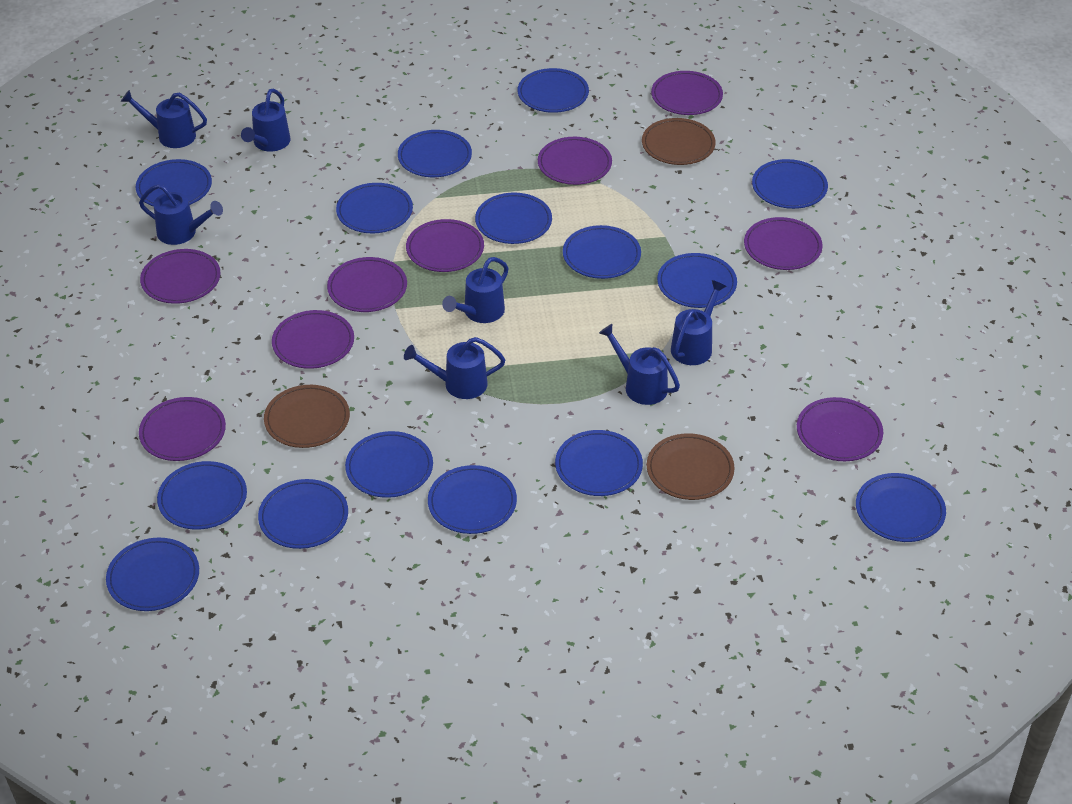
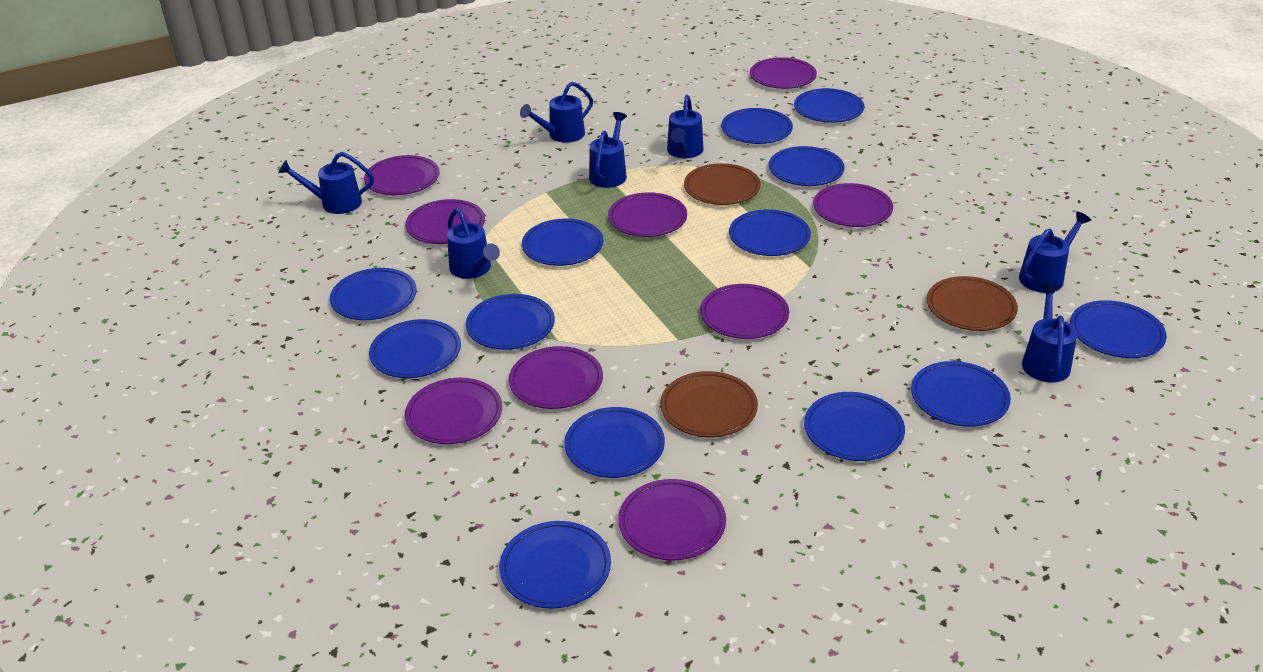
blue plate: 15 -> 13

